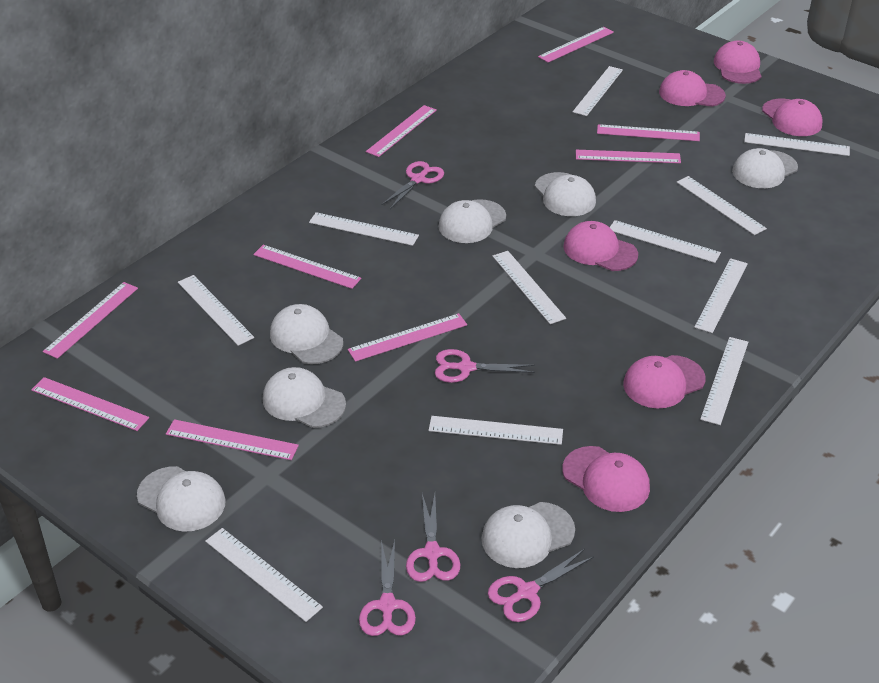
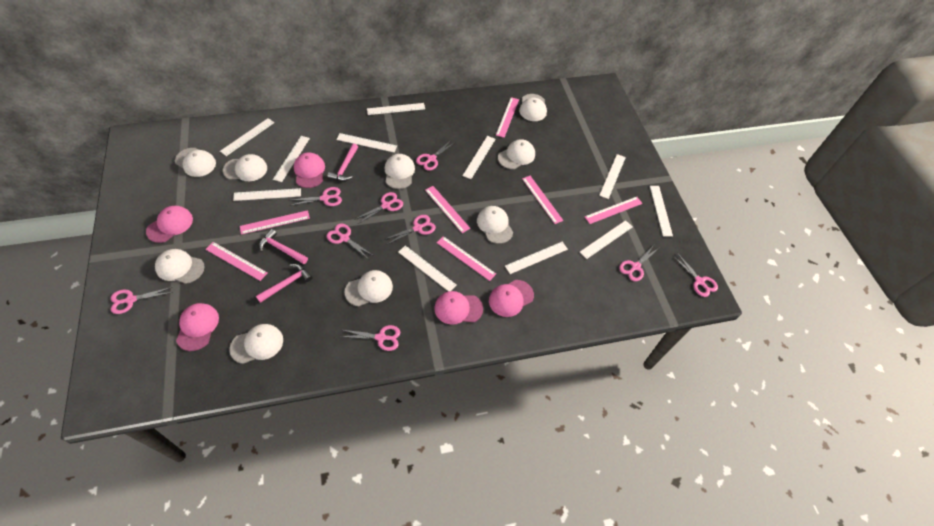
pink cap: 6 -> 5
pink hammer: 0 -> 3
pink ruler: 9 -> 7
pink scissors: 5 -> 9
white cap: 7 -> 9

